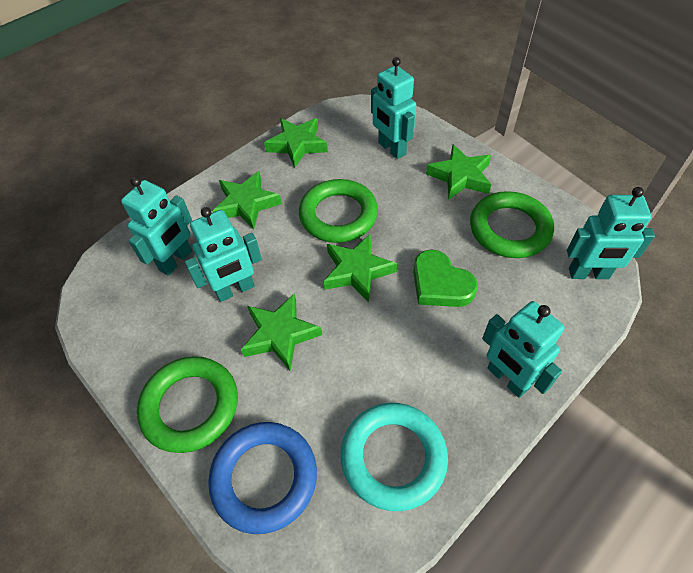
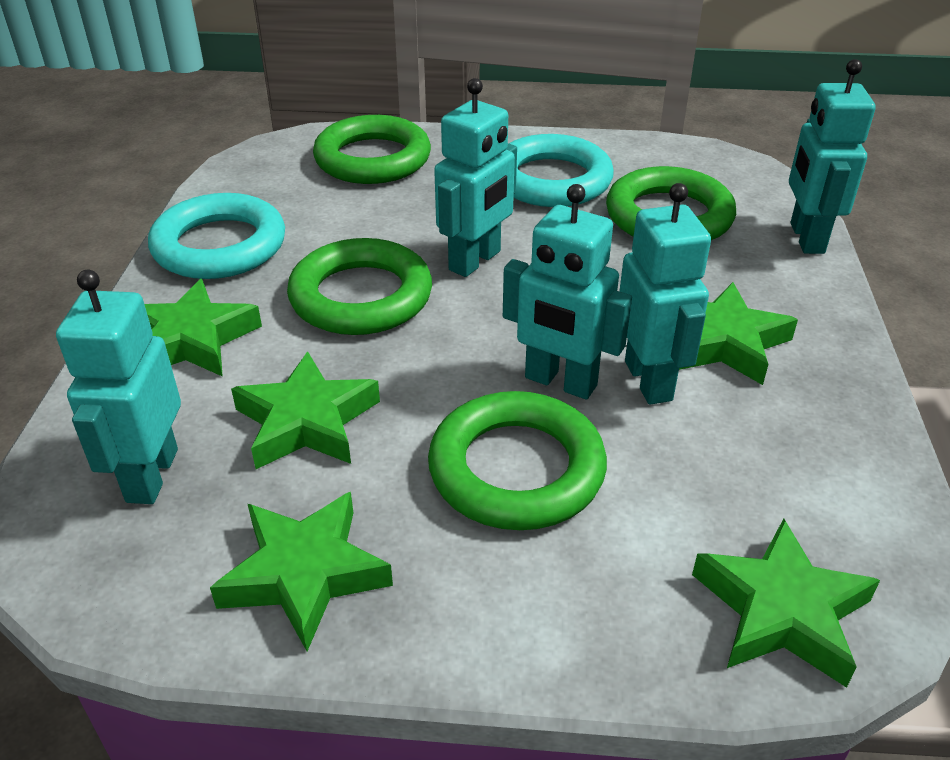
blue ring: 1 -> 0
green heart: 1 -> 0
green ring: 3 -> 4
turquoise ring: 1 -> 2

